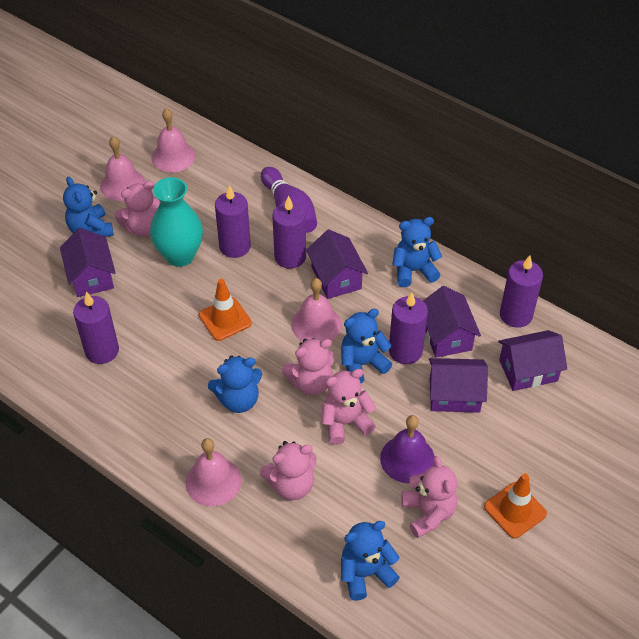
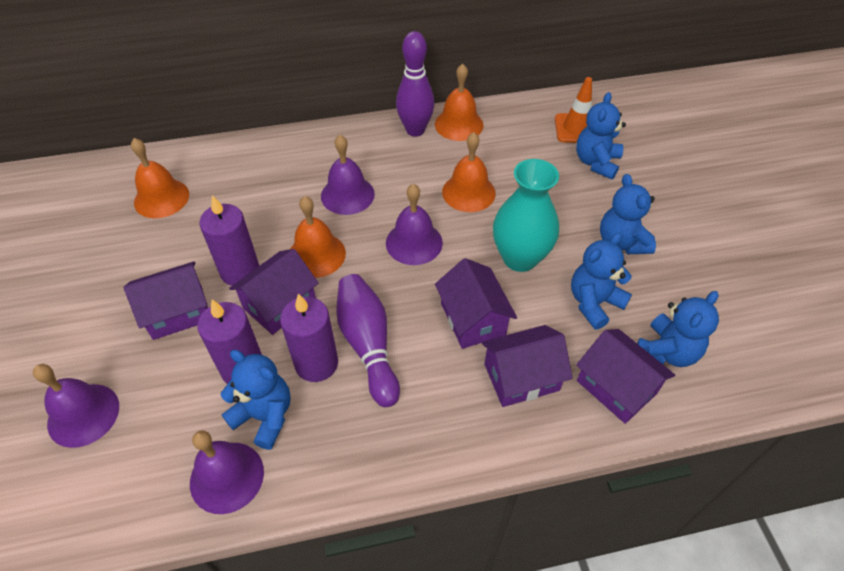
orange bell: 0 -> 4
orange traffic cone: 2 -> 1
pink bell: 4 -> 0
pink teddy bear: 5 -> 0
purple bell: 1 -> 4
purple bowling pin: 1 -> 2
purple candle: 5 -> 3

